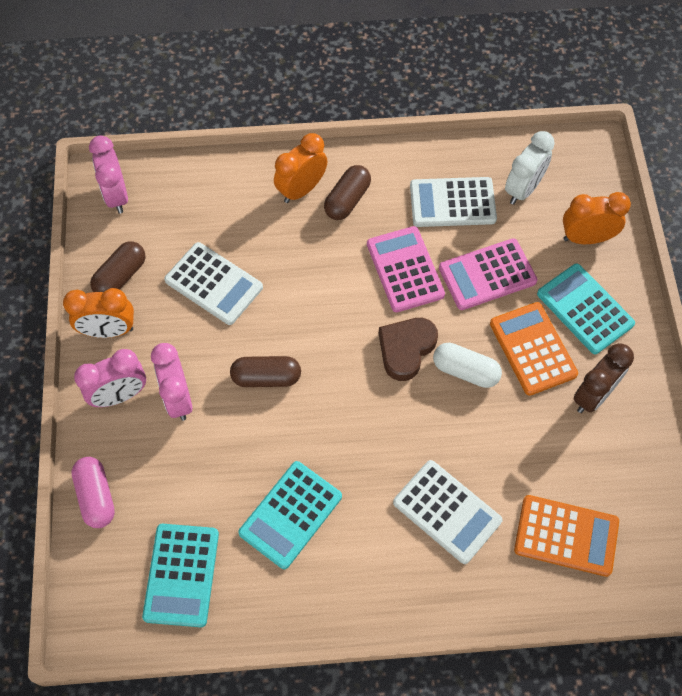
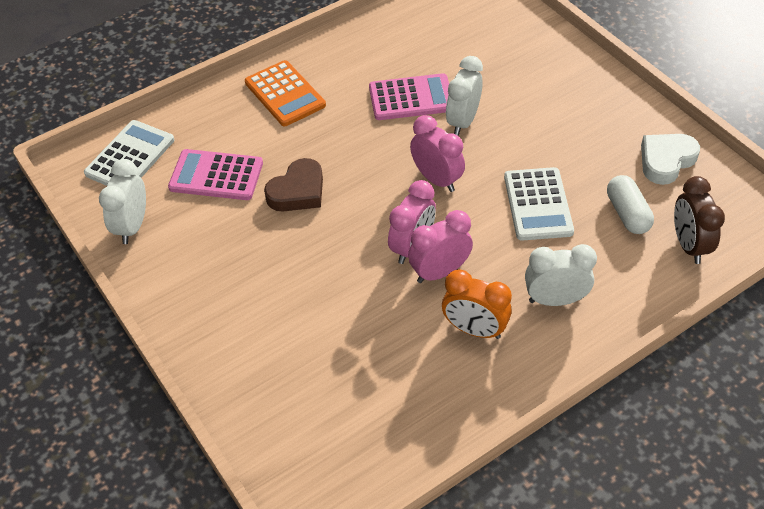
brown capsule: 3 -> 0
orange calculator: 2 -> 1
orange clock: 3 -> 1
pink capsule: 1 -> 0
turquoise calculator: 3 -> 0
white calculator: 3 -> 2
white clock: 1 -> 3
white heart: 0 -> 1

